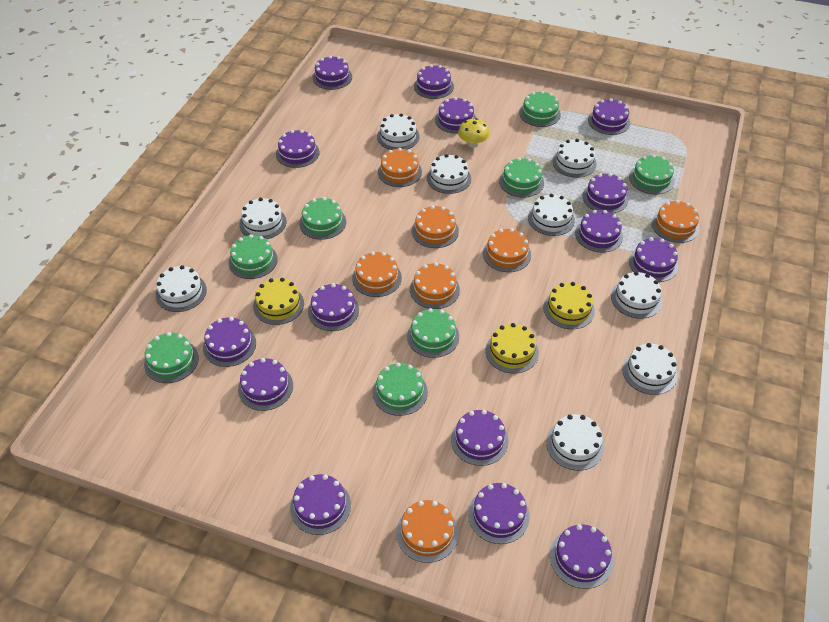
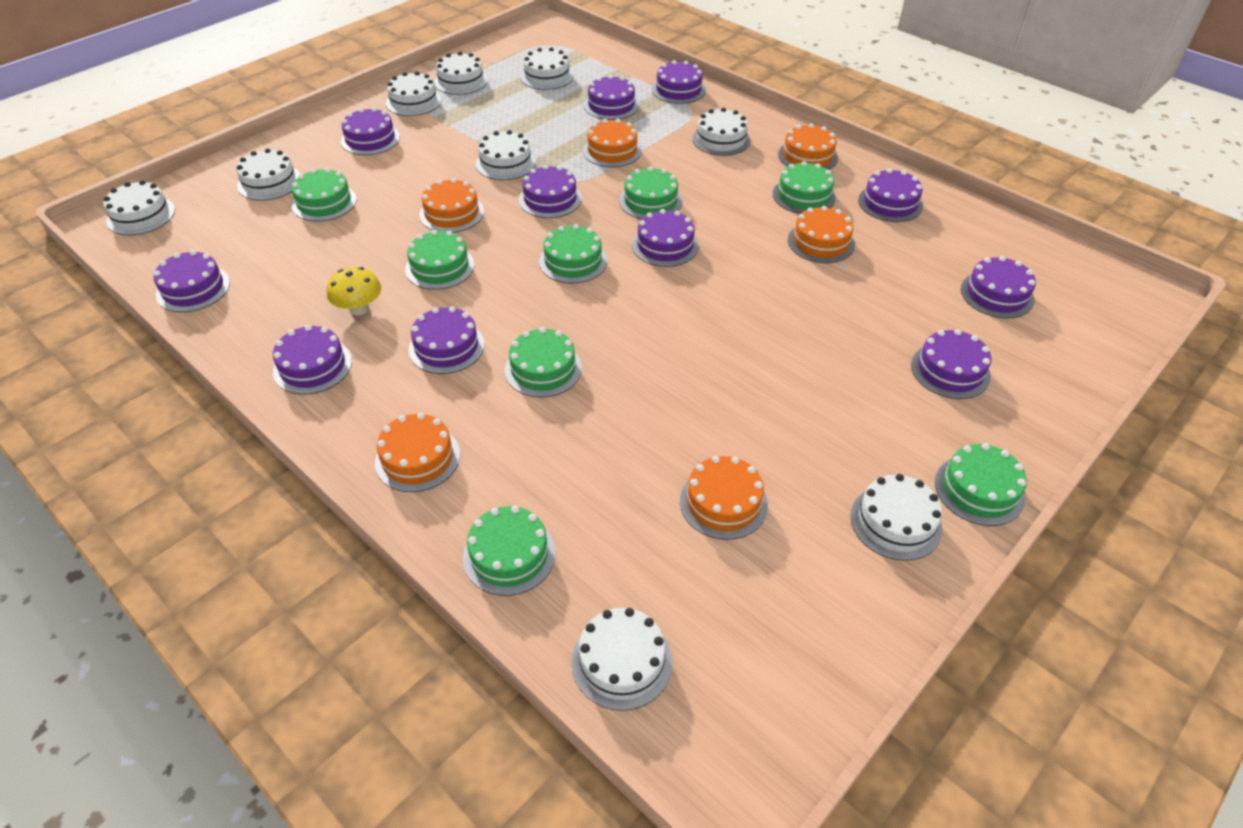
orange cake: 7 -> 6
purple cake: 15 -> 11
yellow cake: 3 -> 0

